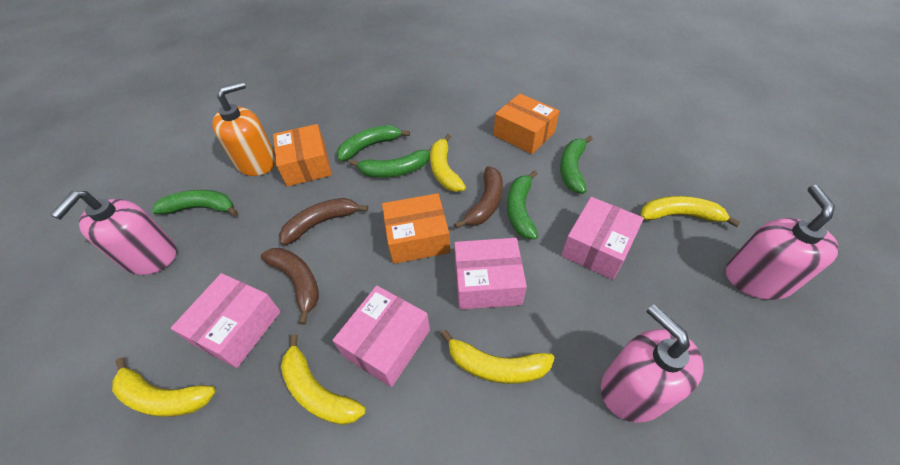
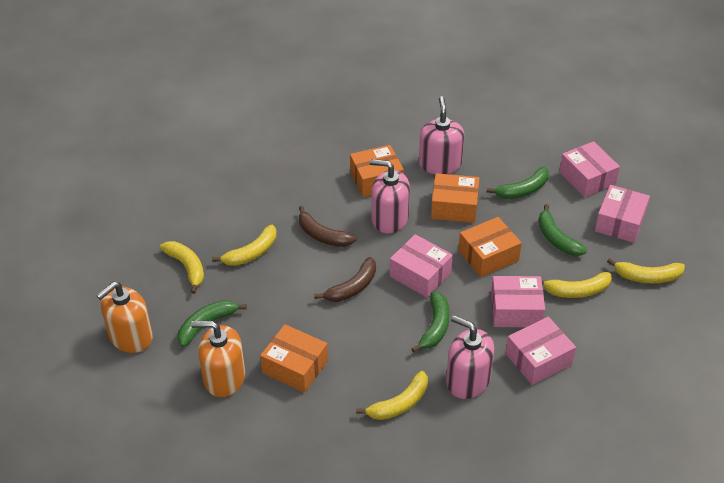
brown banana: 3 -> 2
green banana: 5 -> 4
orange box: 3 -> 4
orange soap dispenser: 1 -> 2
pink box: 4 -> 5

